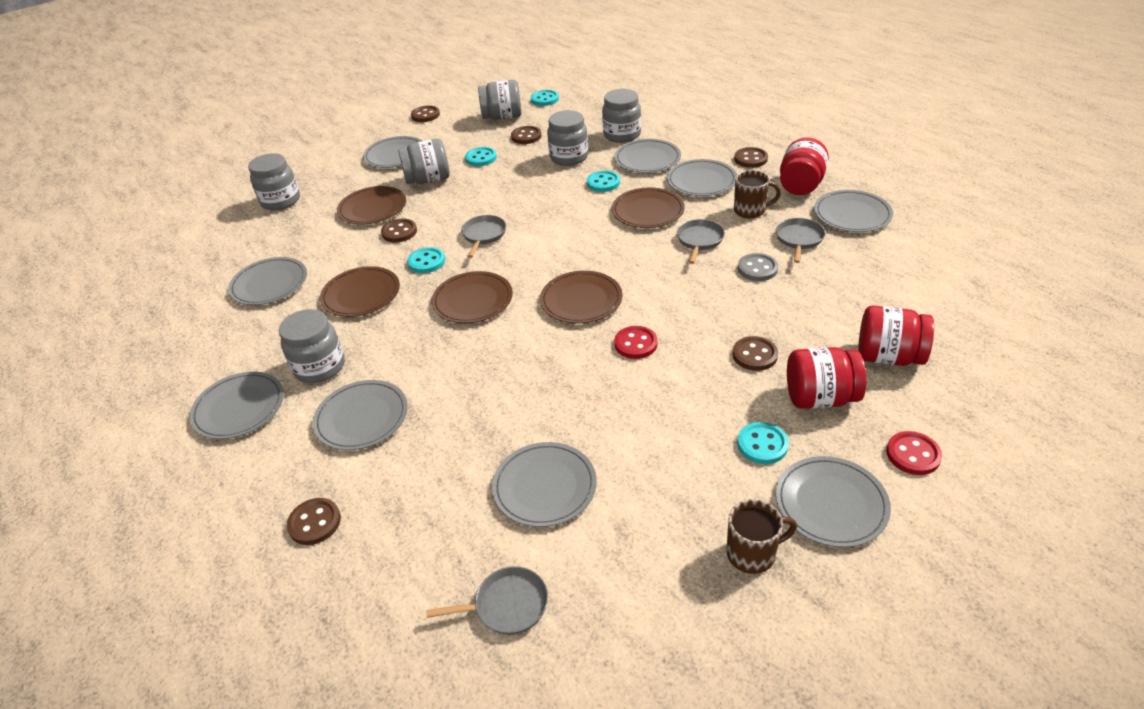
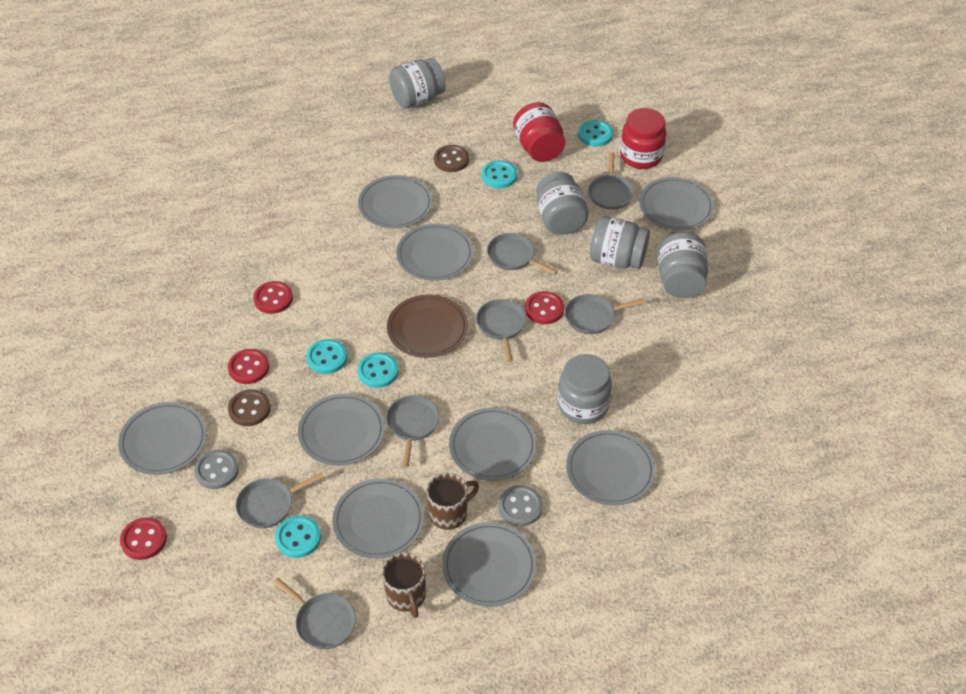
brown button: 6 -> 2
brown plate: 5 -> 1
grey button: 1 -> 2
grey jar: 6 -> 5
grey pan: 4 -> 7
red button: 2 -> 4
red jar: 3 -> 2

